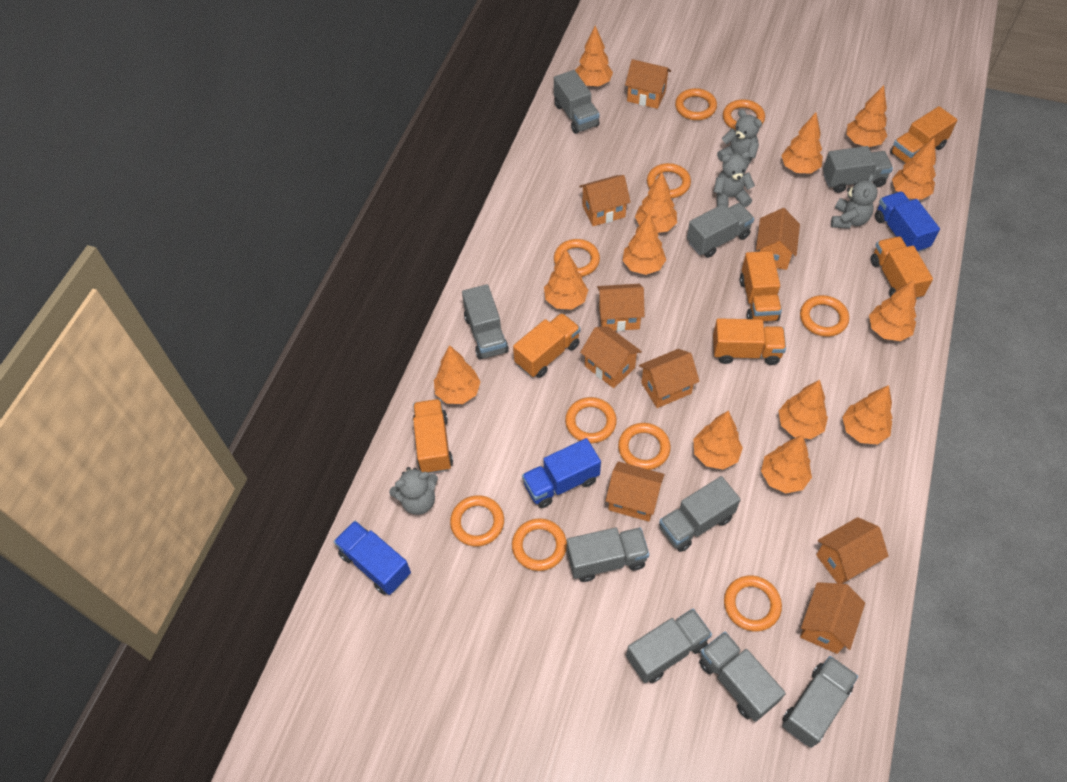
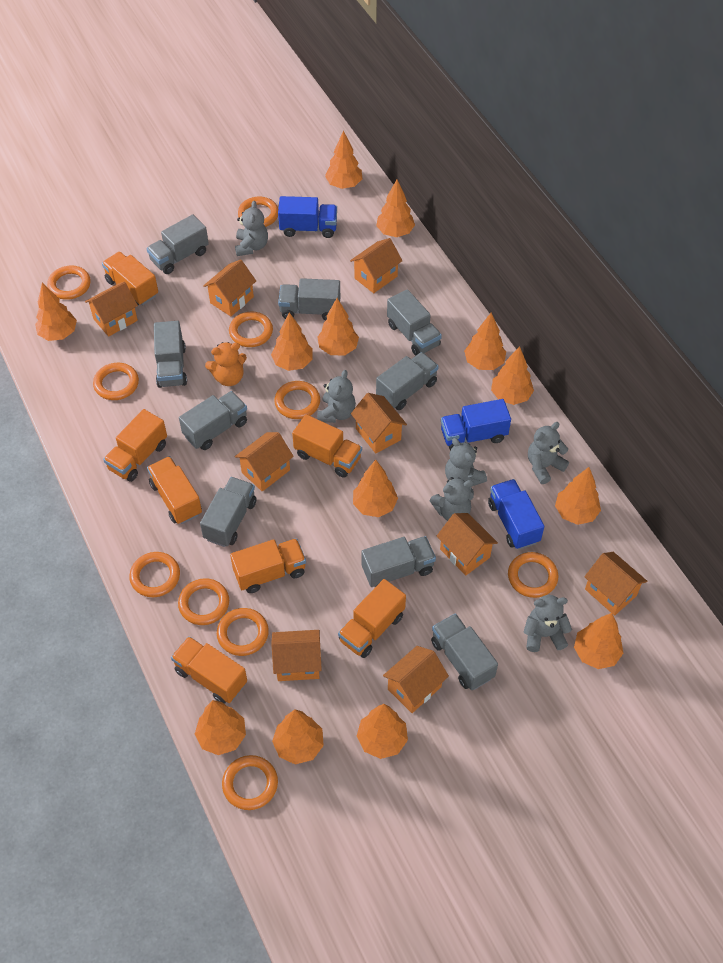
grey teddy bear: 4 -> 6
orange teddy bear: 0 -> 1
orange truck: 6 -> 7

